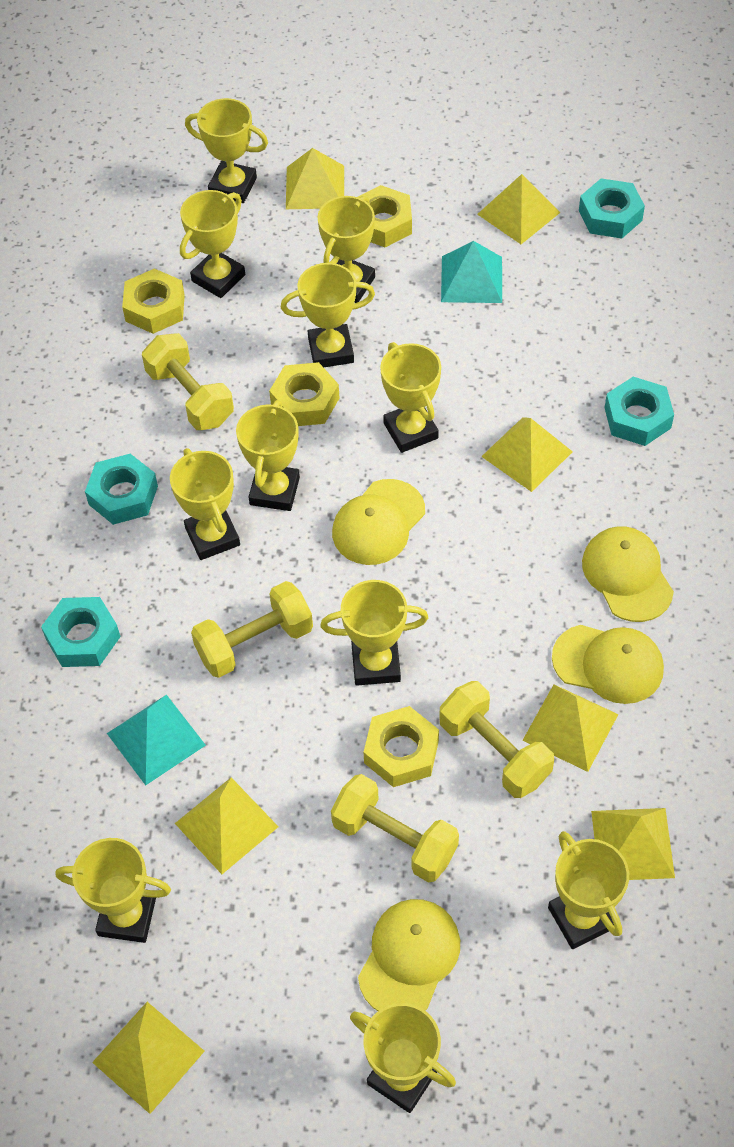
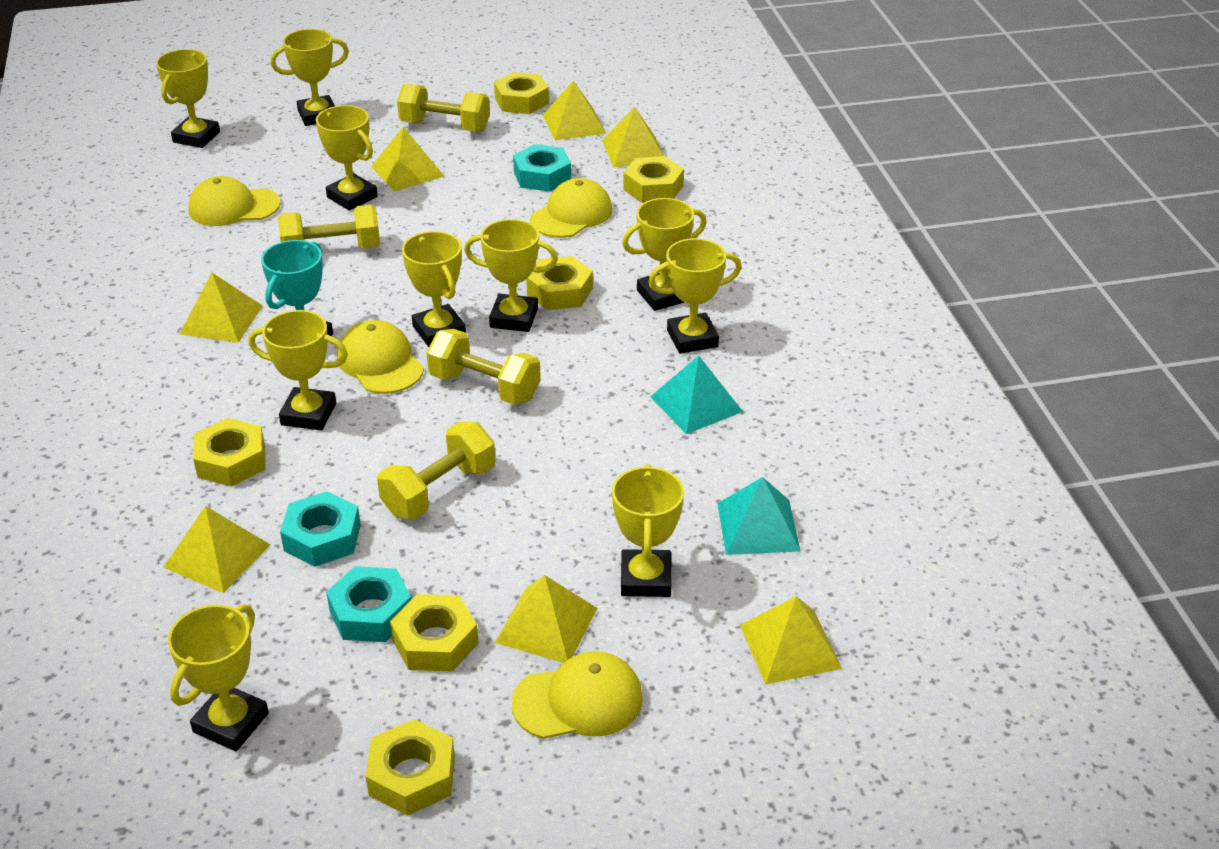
turquoise nut: 4 -> 3
turquoise trophy: 0 -> 1
yellow nut: 4 -> 6
yellow trophy: 11 -> 10

